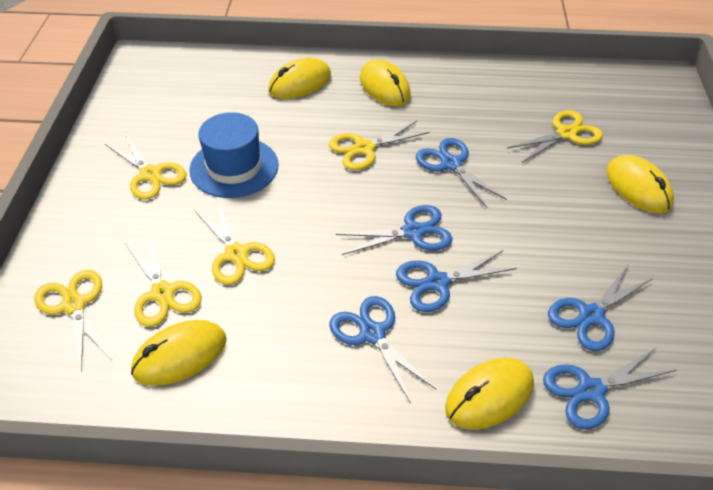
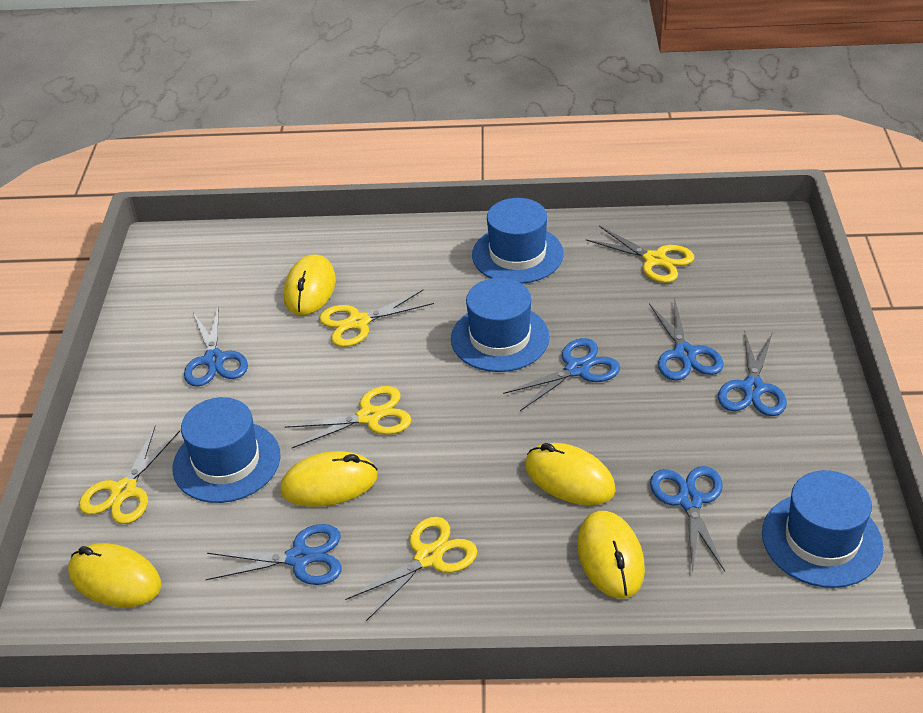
blue hat: 1 -> 4
yellow scissors: 6 -> 5

